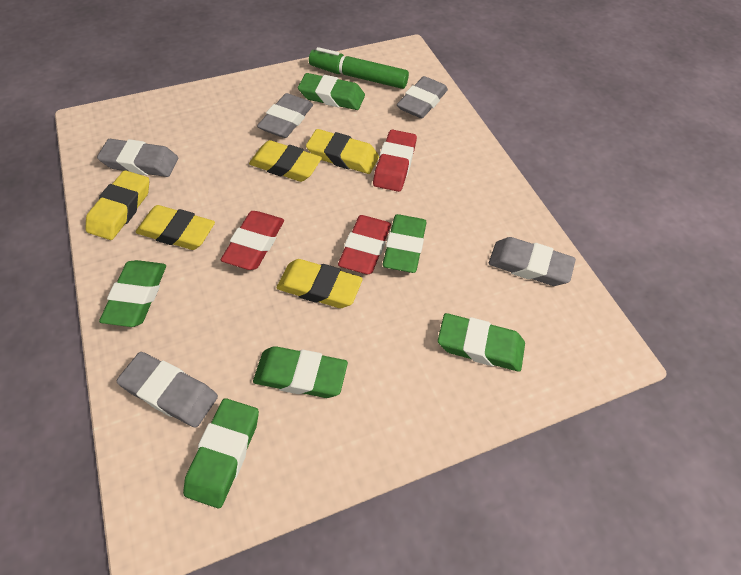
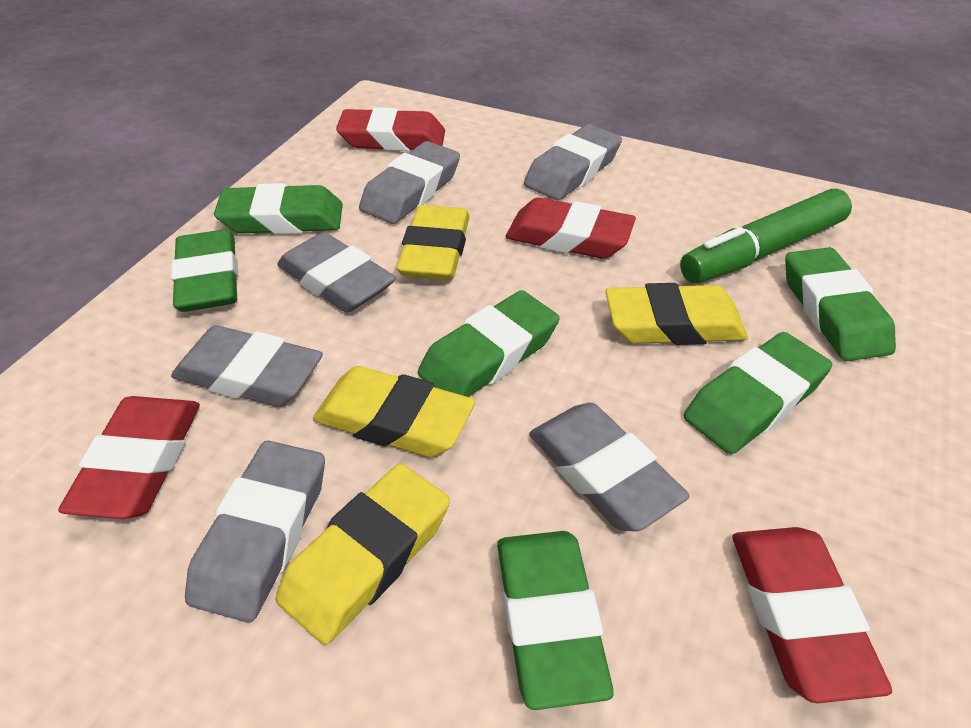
grey eraser: 5 -> 6
red eraser: 3 -> 4
yellow eraser: 5 -> 4

